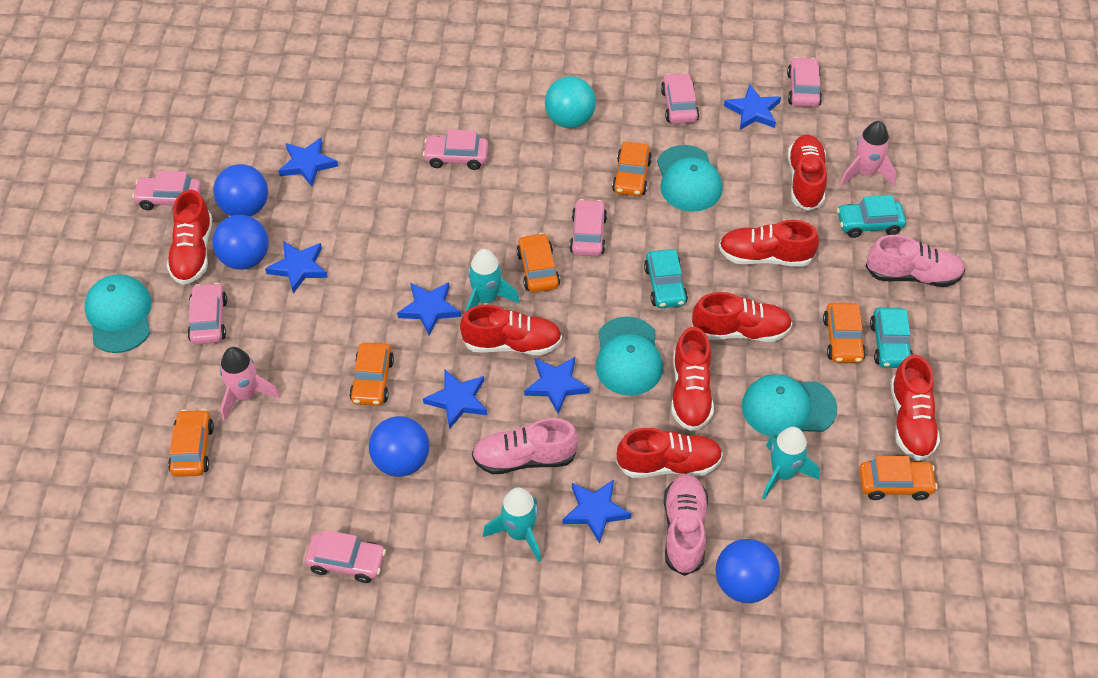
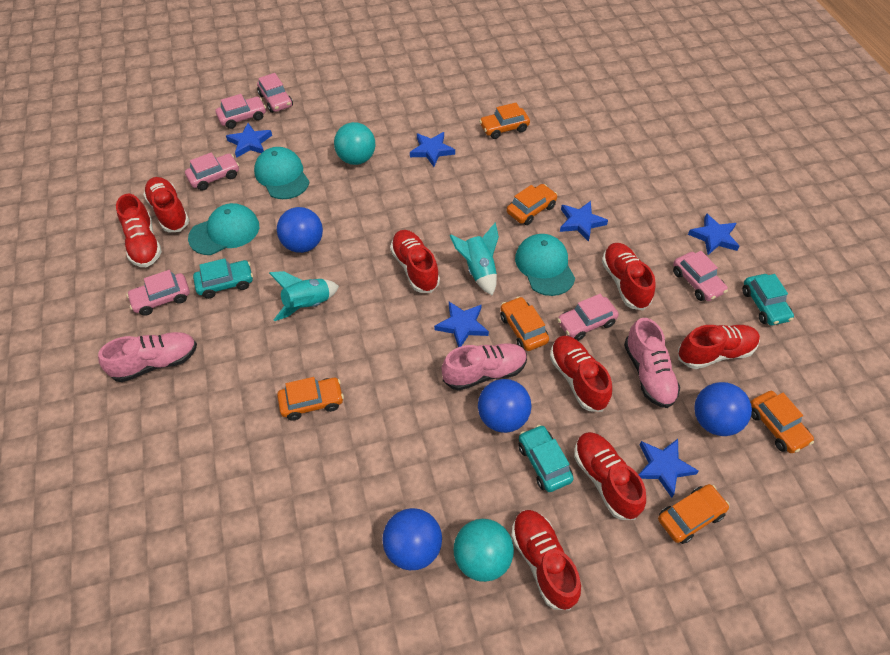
blue star: 7 -> 6
pink car: 7 -> 6
pink rocket: 2 -> 0
turquoise ball: 1 -> 2
turquoise cap: 4 -> 3
turquoise rocket: 3 -> 2

